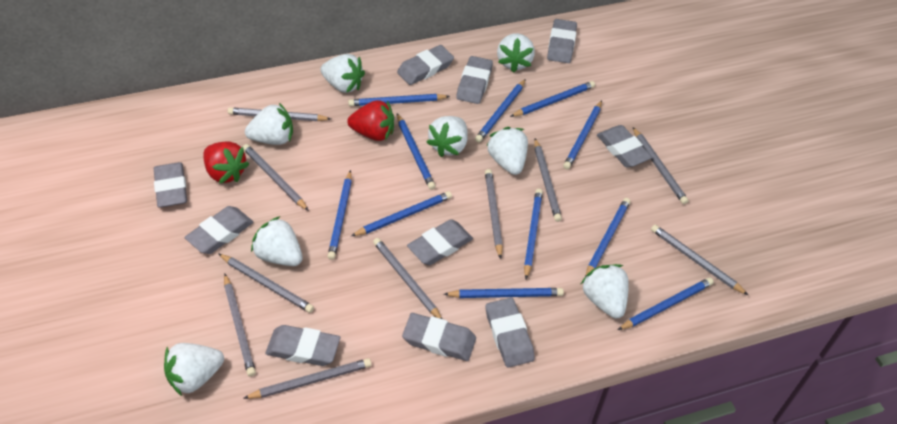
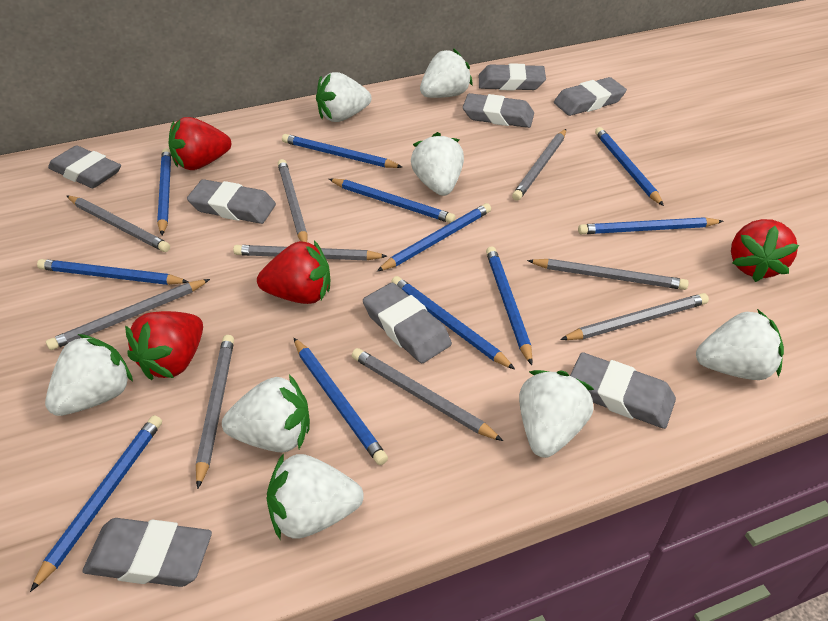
grey eraser: 10 -> 8
grey pencil: 10 -> 9
red strawberry: 2 -> 4

